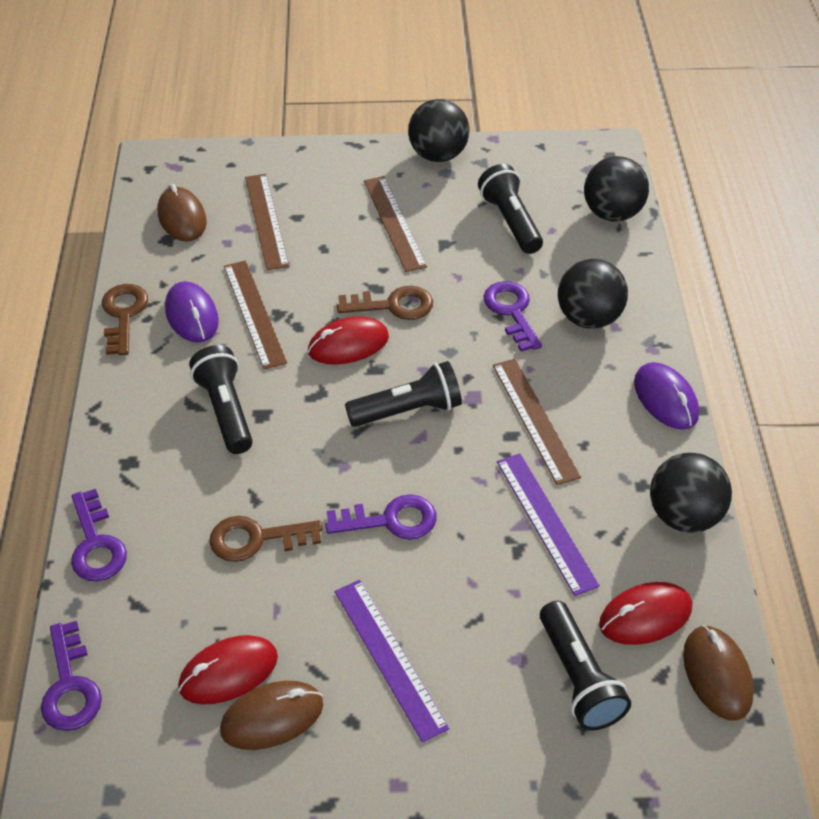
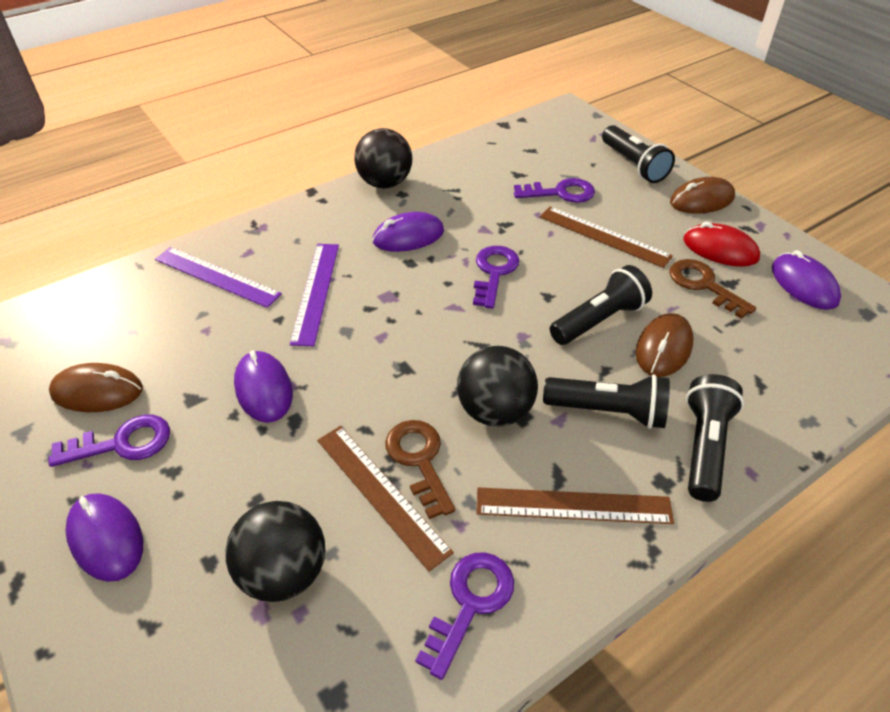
black ball: 4 -> 3
brown key: 3 -> 2
brown ruler: 4 -> 3
purple mouse: 2 -> 4
red mouse: 3 -> 1

